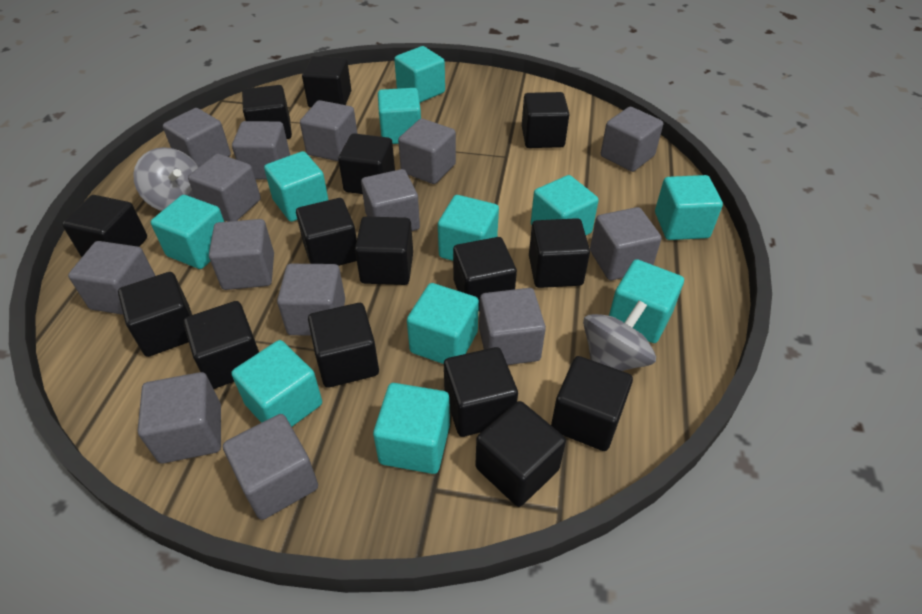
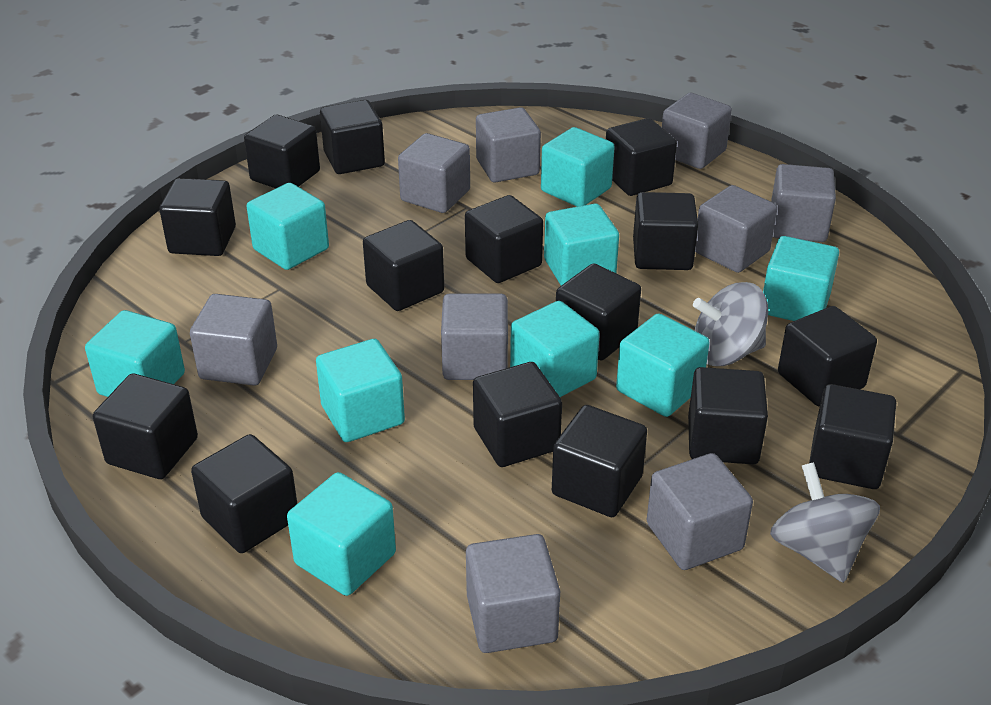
grey cube: 14 -> 9
turquoise cube: 11 -> 9

